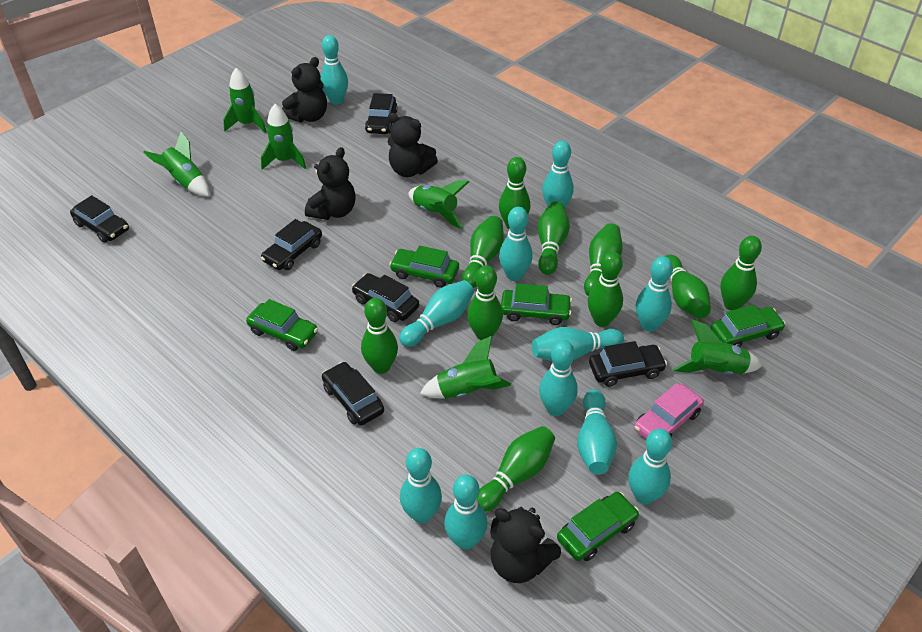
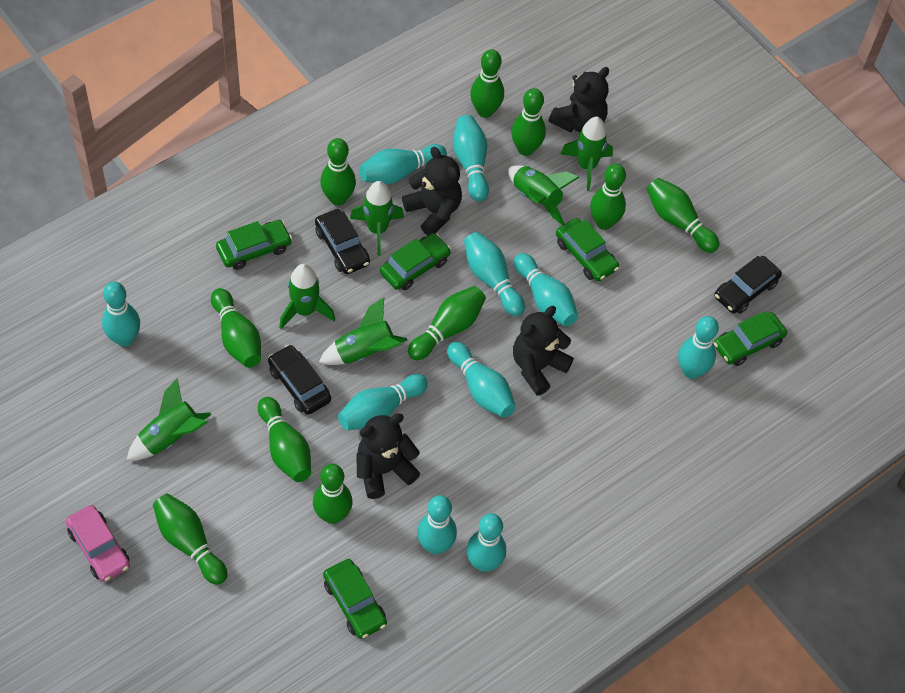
black car: 6 -> 3
turquoise bowling pin: 11 -> 10

